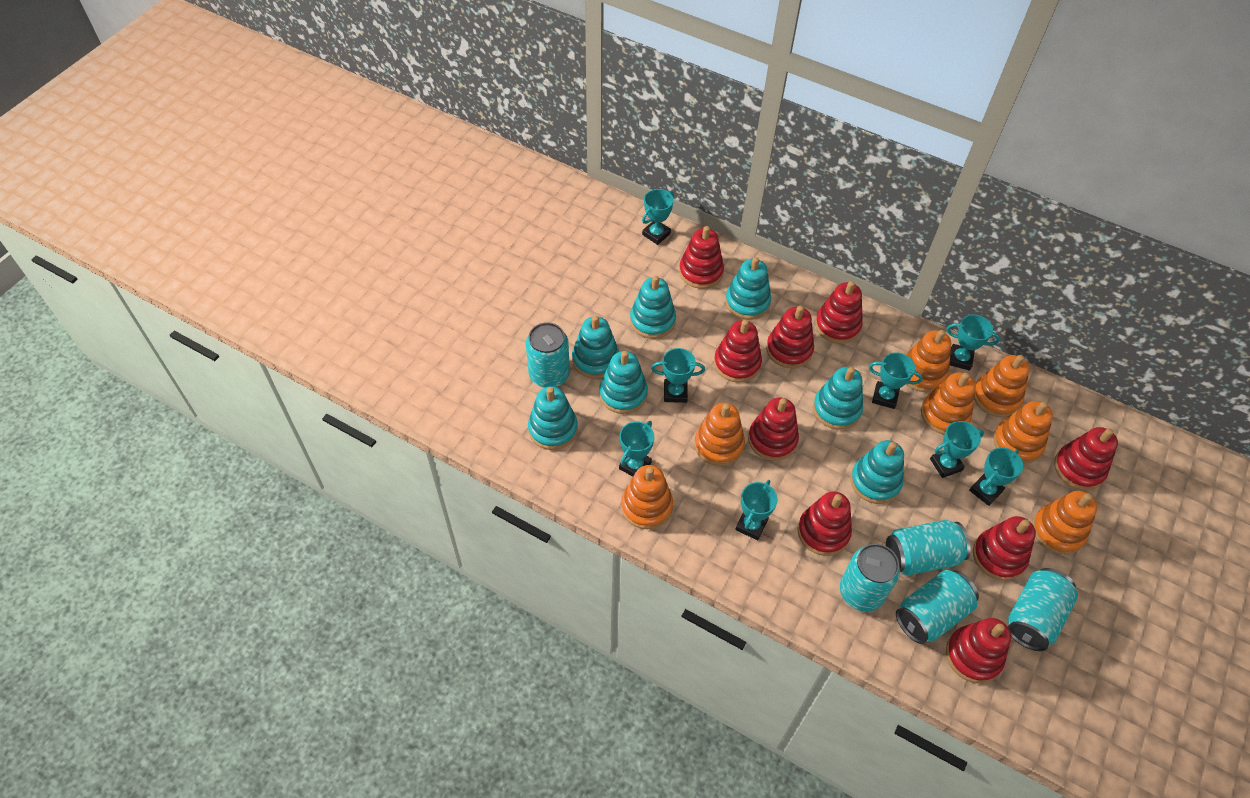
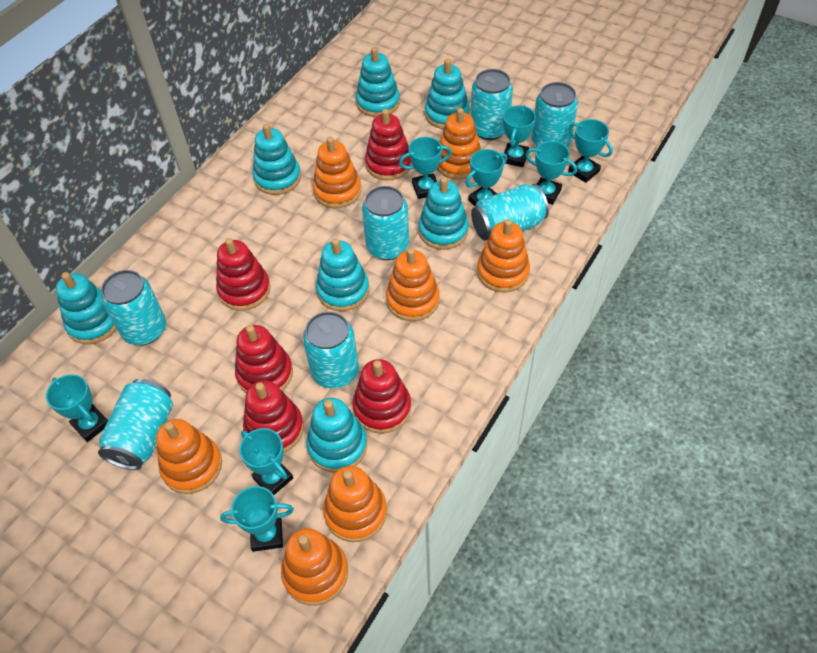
red stacking toy: 9 -> 5
turquoise can: 5 -> 7

